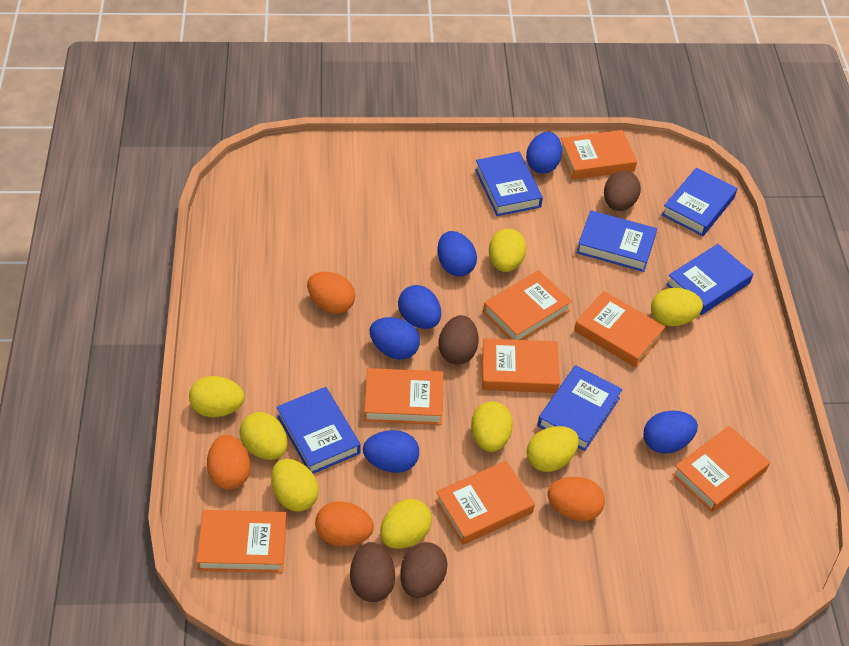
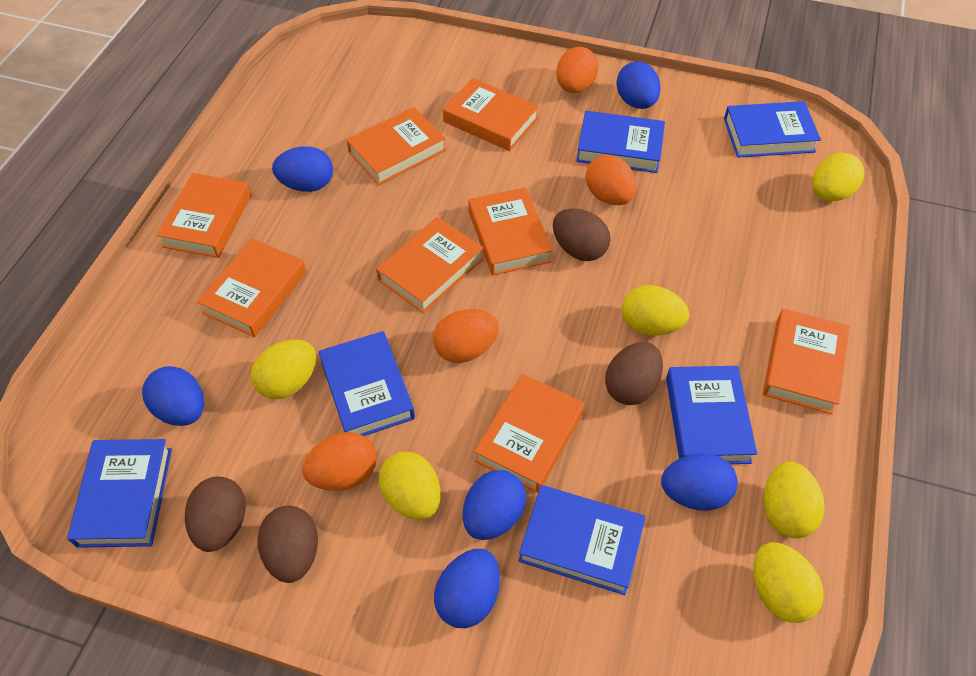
yellow egg: 8 -> 6

